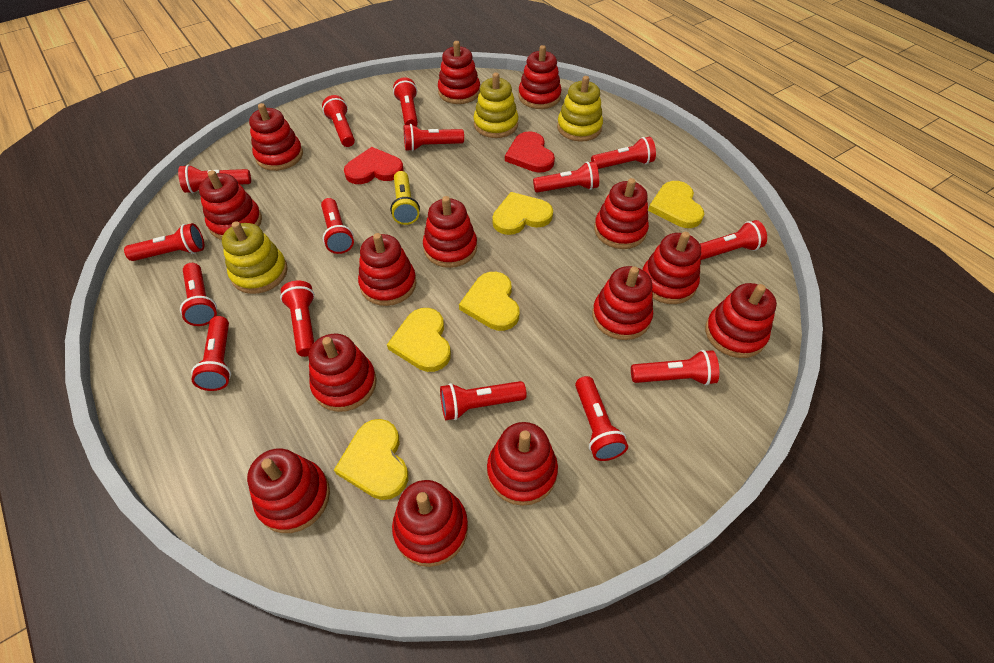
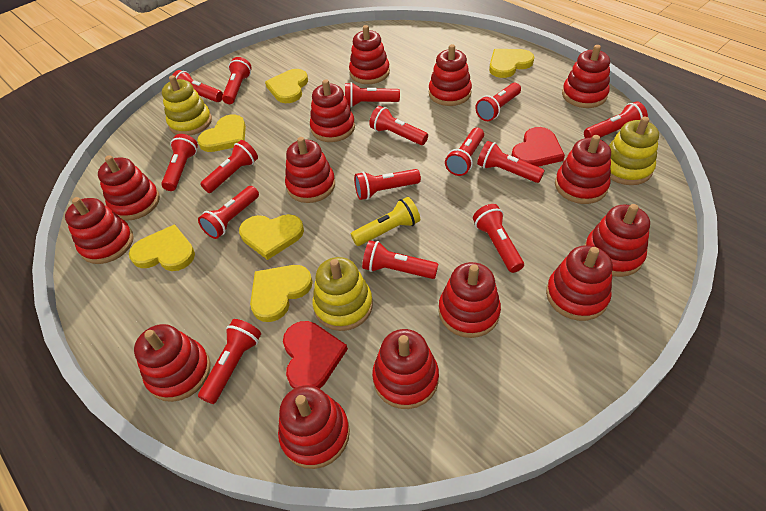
yellow heart: 5 -> 6

